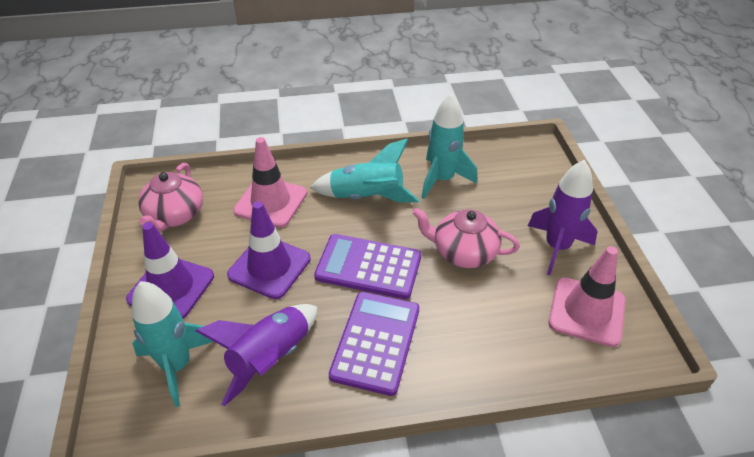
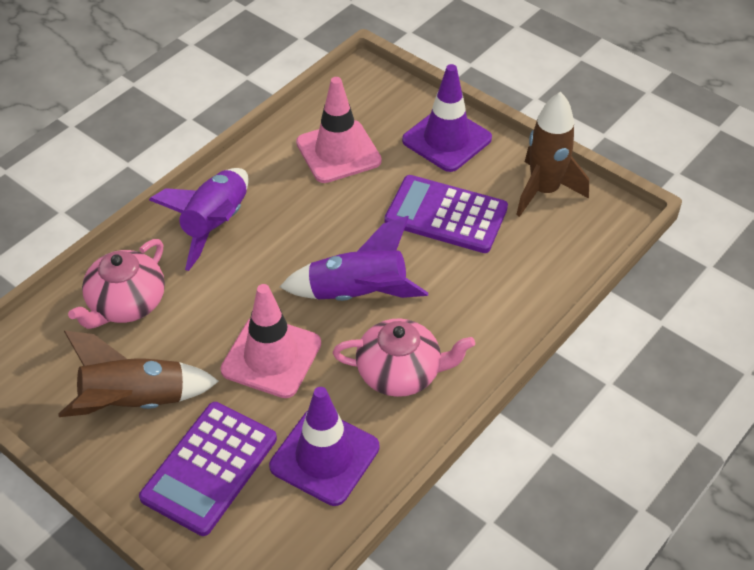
brown rocket: 0 -> 2
turquoise rocket: 3 -> 0

